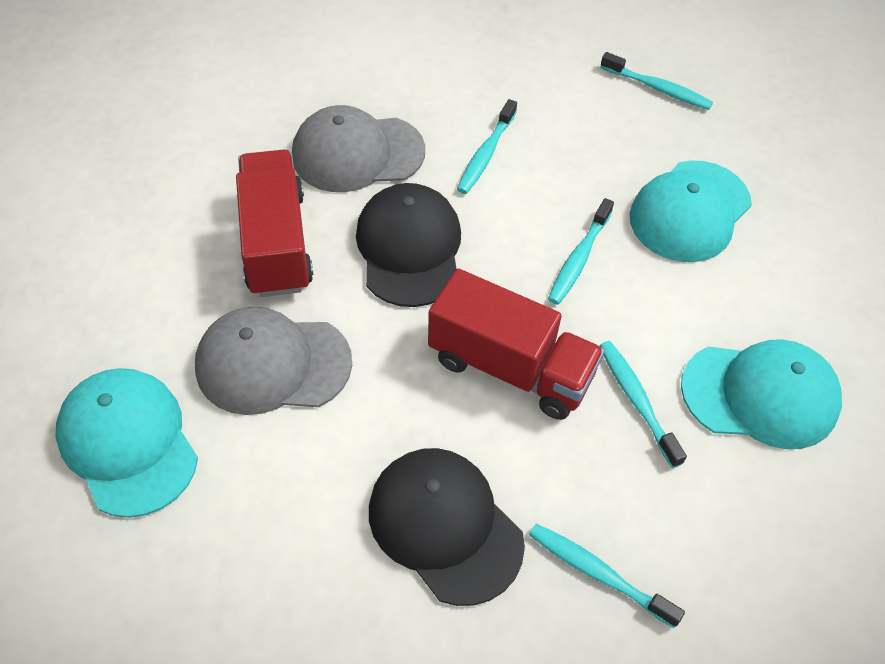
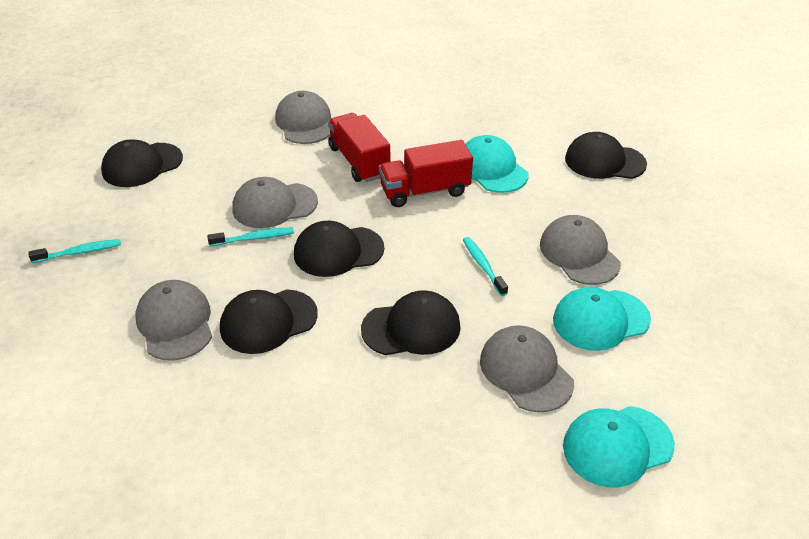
black cap: 2 -> 5
grey cap: 2 -> 5
turquoise toothbrush: 5 -> 3

